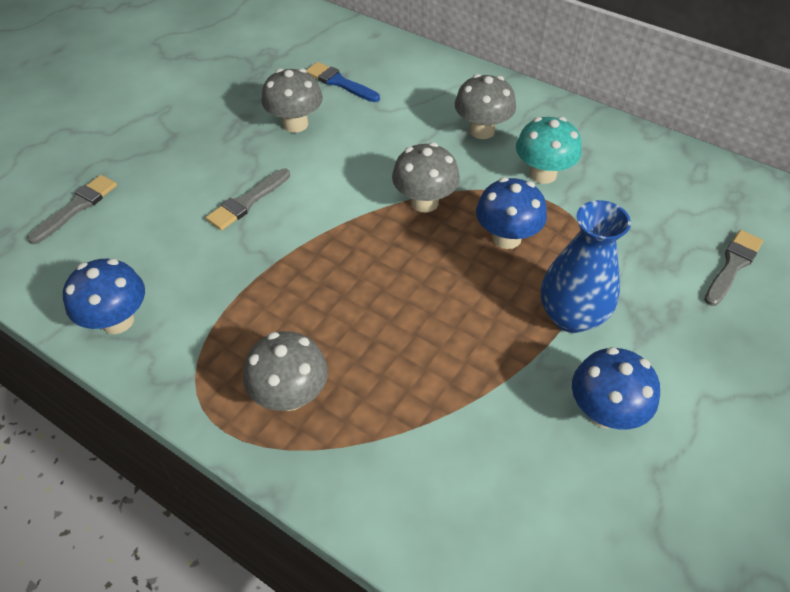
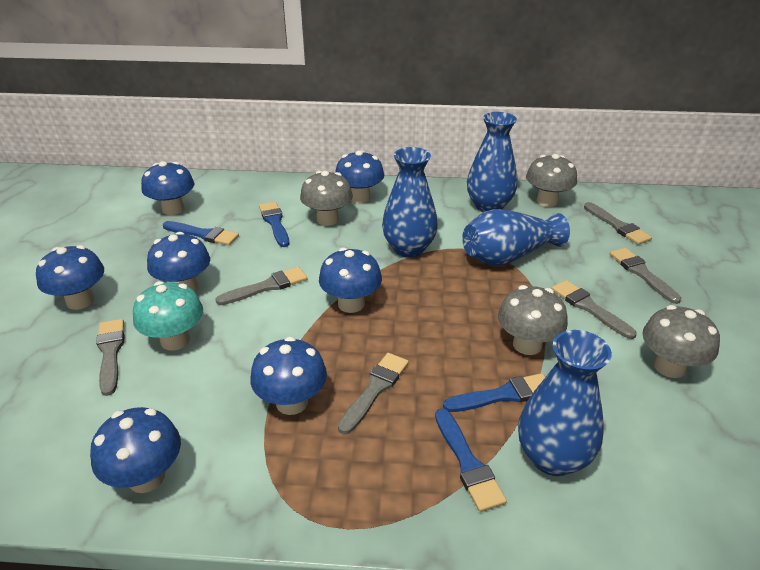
blue brush: 1 -> 4
blue mushroom: 3 -> 7
blue vase: 1 -> 4
grey brush: 3 -> 6

